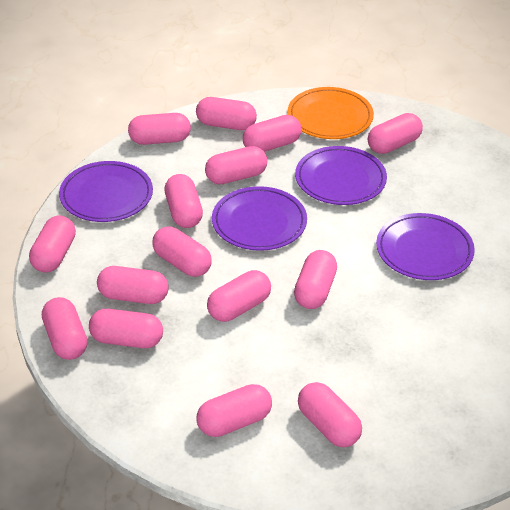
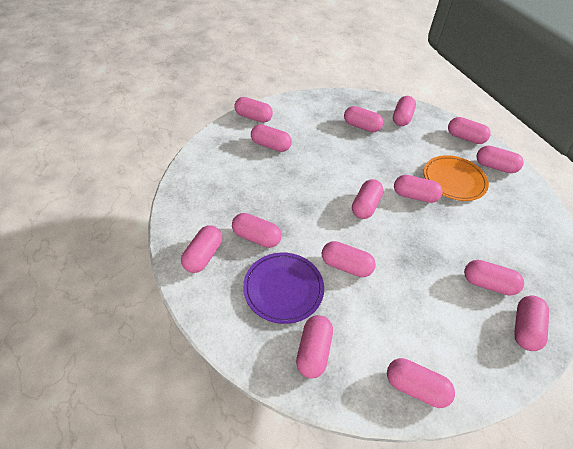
purple plate: 4 -> 1

